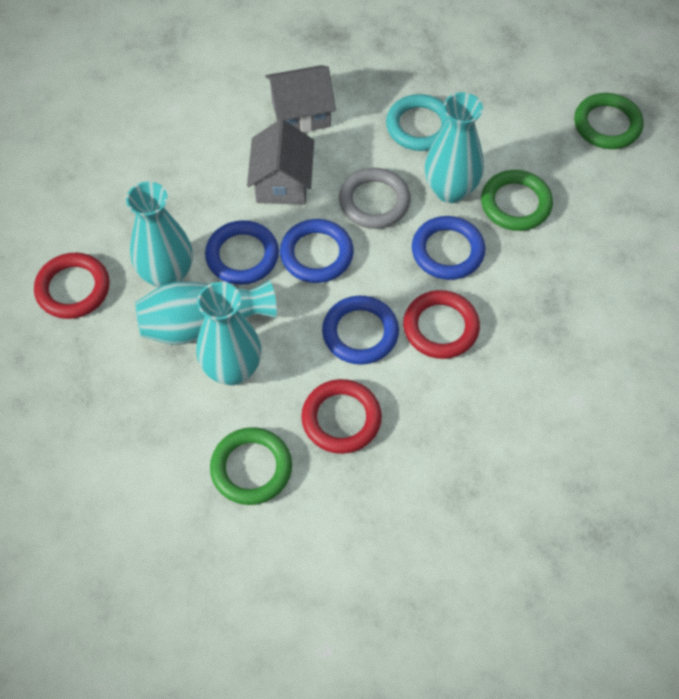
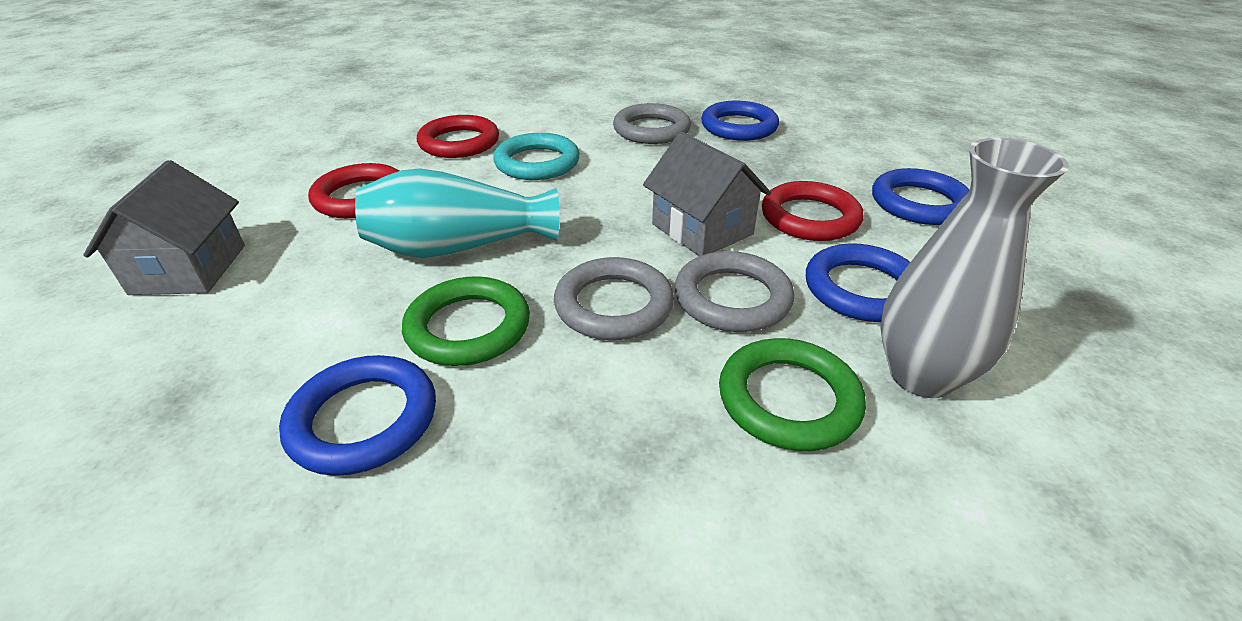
green ring: 3 -> 2
grey ring: 1 -> 3
grey vase: 0 -> 1
turquoise vase: 4 -> 1

